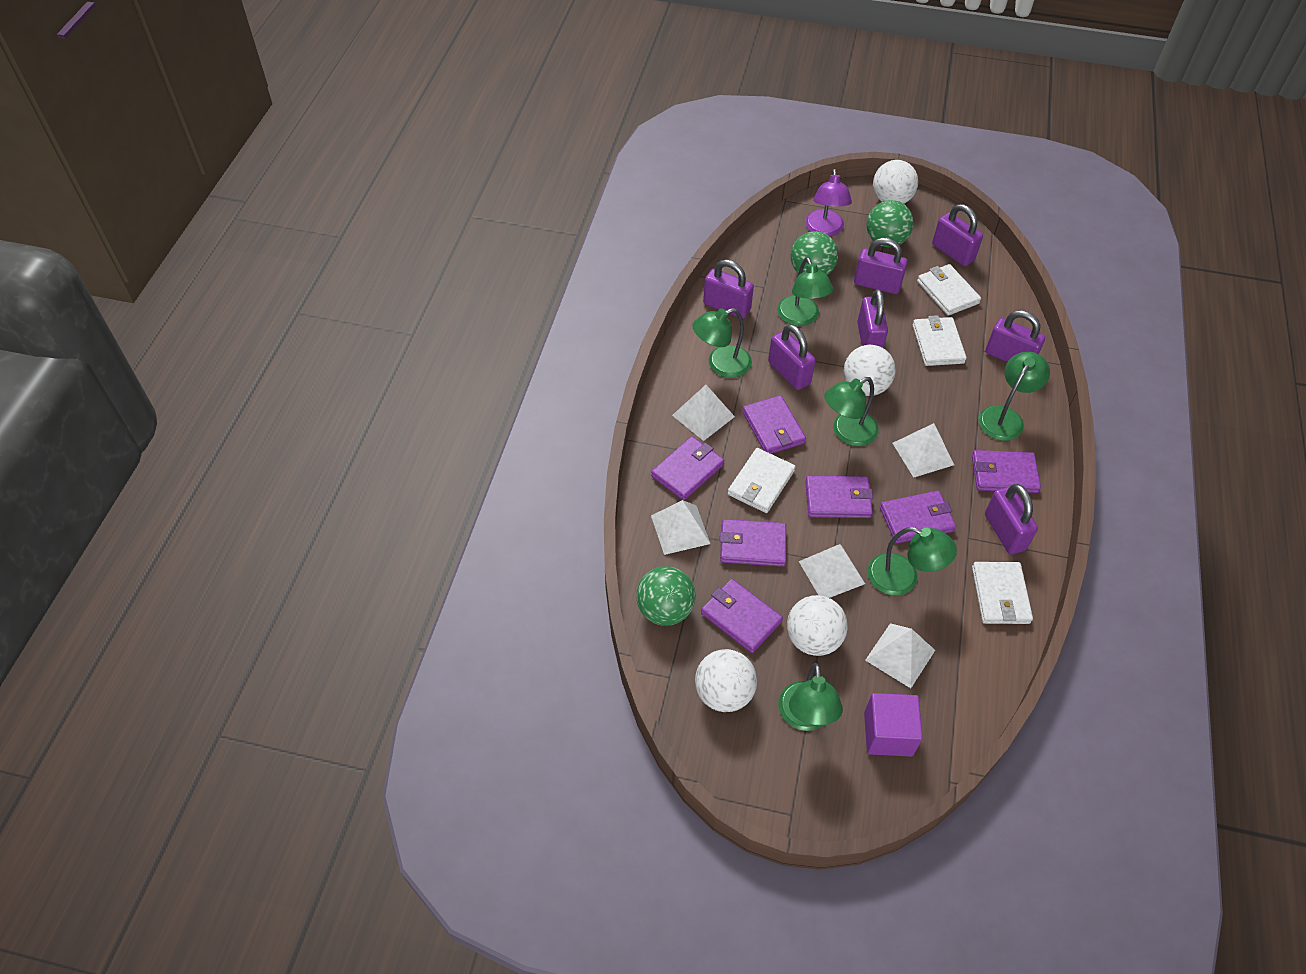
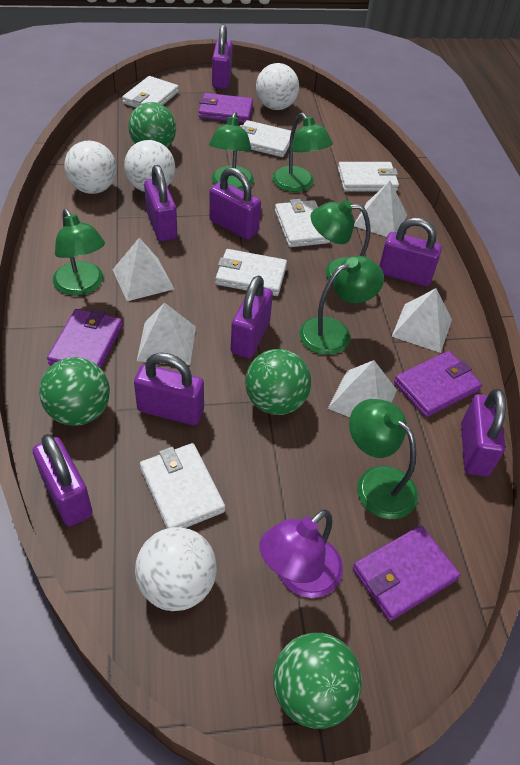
green ball: 3 -> 4
purple cube: 1 -> 0
purple padlock: 7 -> 8
purple wallet: 7 -> 4
white wallet: 4 -> 6

